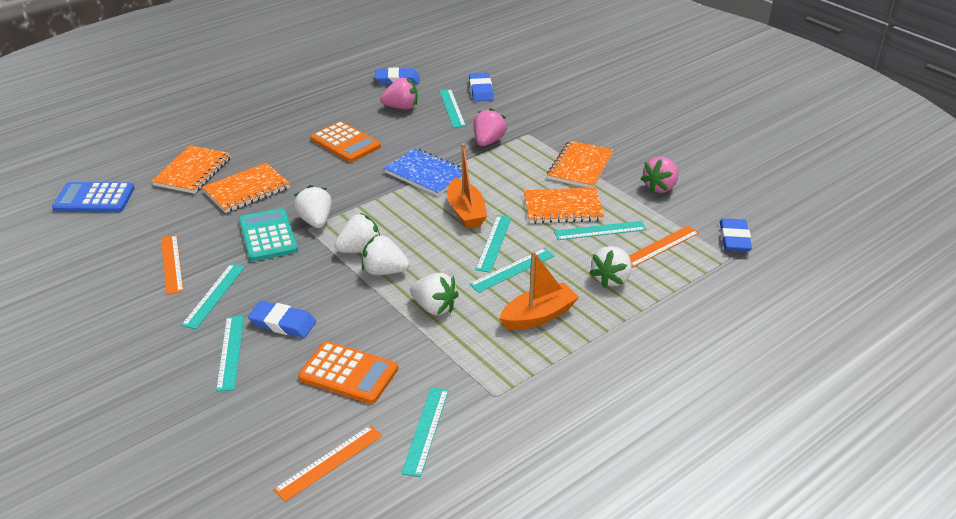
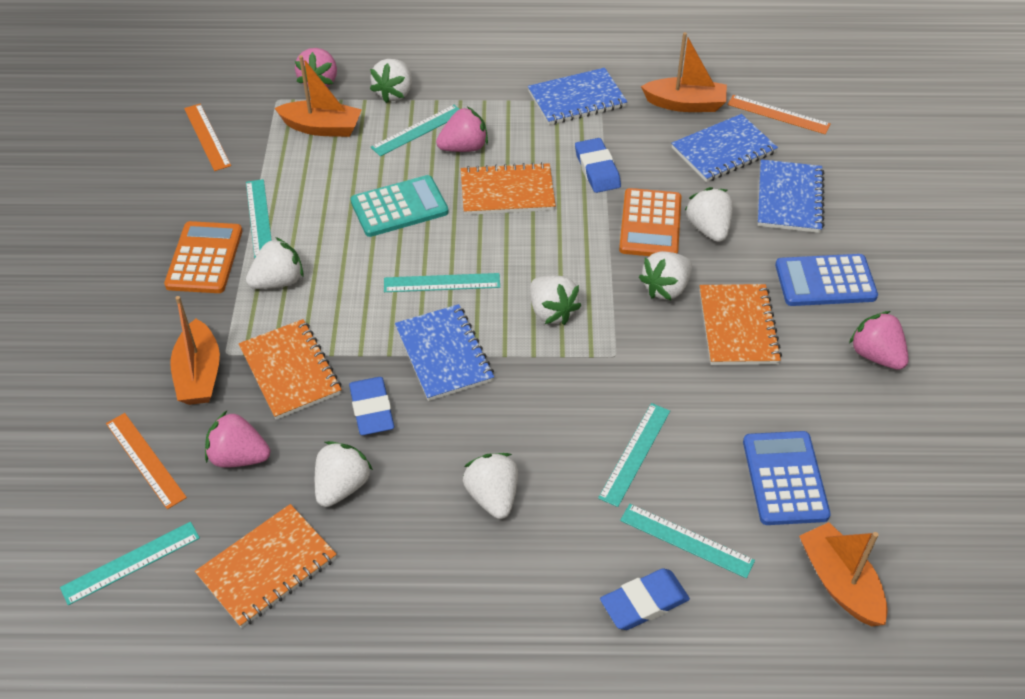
blue calculator: 1 -> 2
blue eraser: 4 -> 3
blue notebook: 1 -> 4
orange boat: 2 -> 4
pink strawberry: 3 -> 4
turquoise ruler: 7 -> 6
white strawberry: 5 -> 7

